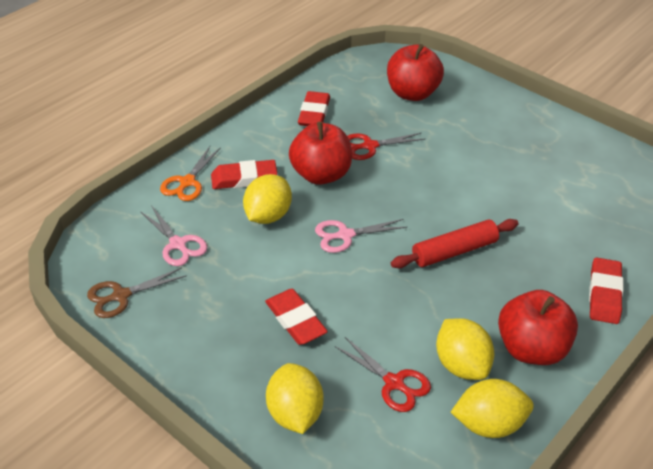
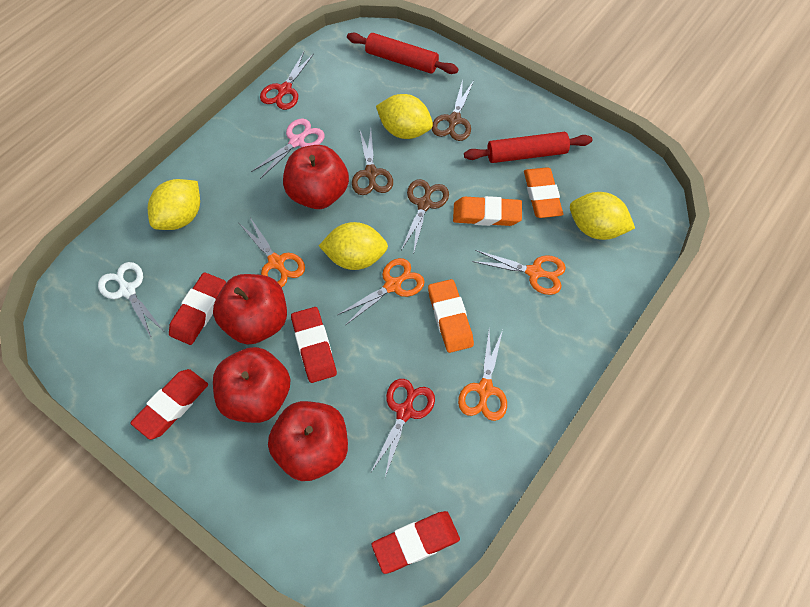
brown scissors: 1 -> 3
orange eraser: 0 -> 3
orange scissors: 1 -> 4
pink scissors: 2 -> 1
red apple: 3 -> 4
red rolling pin: 1 -> 2
white scissors: 0 -> 1

